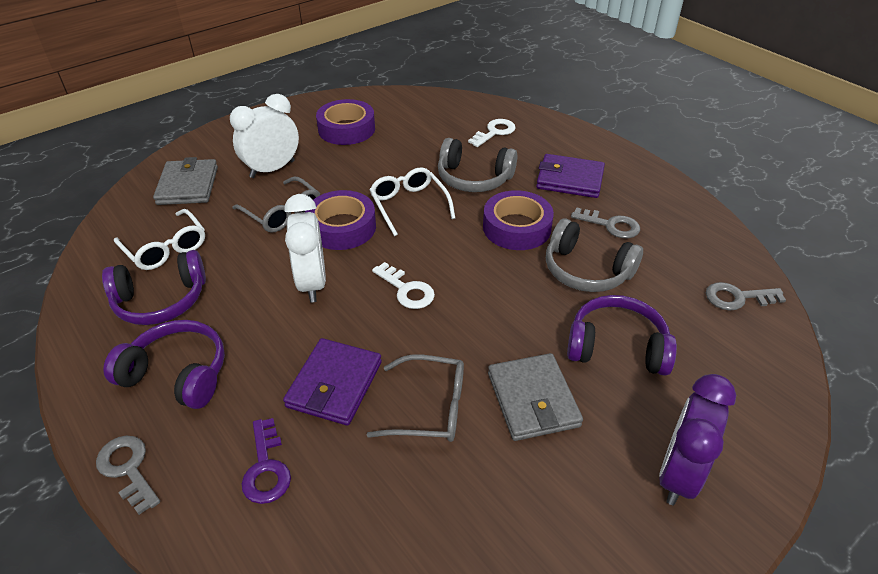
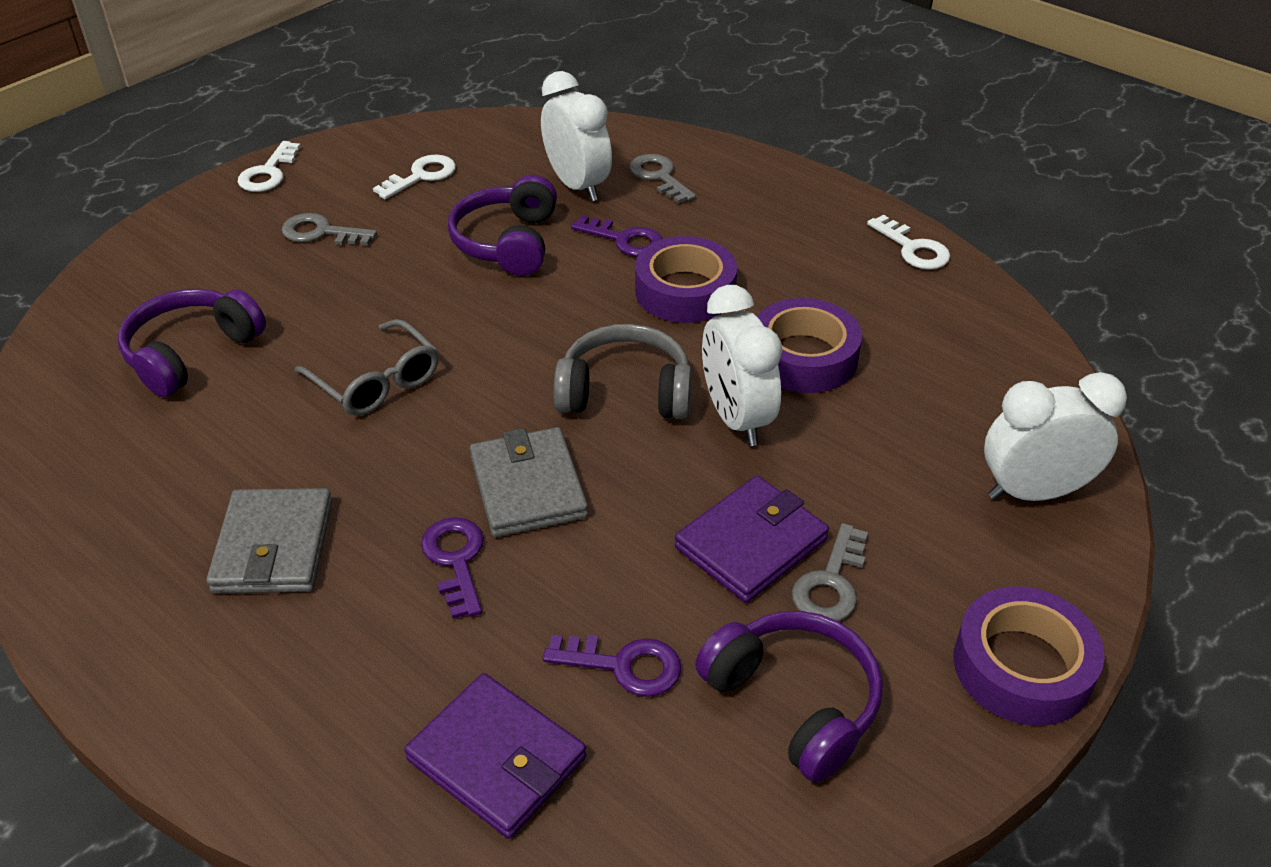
grey glasses: 2 -> 1
grey headphones: 2 -> 1
purple clock: 1 -> 0
purple key: 1 -> 3
white clock: 2 -> 3
white glasses: 2 -> 0
white key: 2 -> 3

